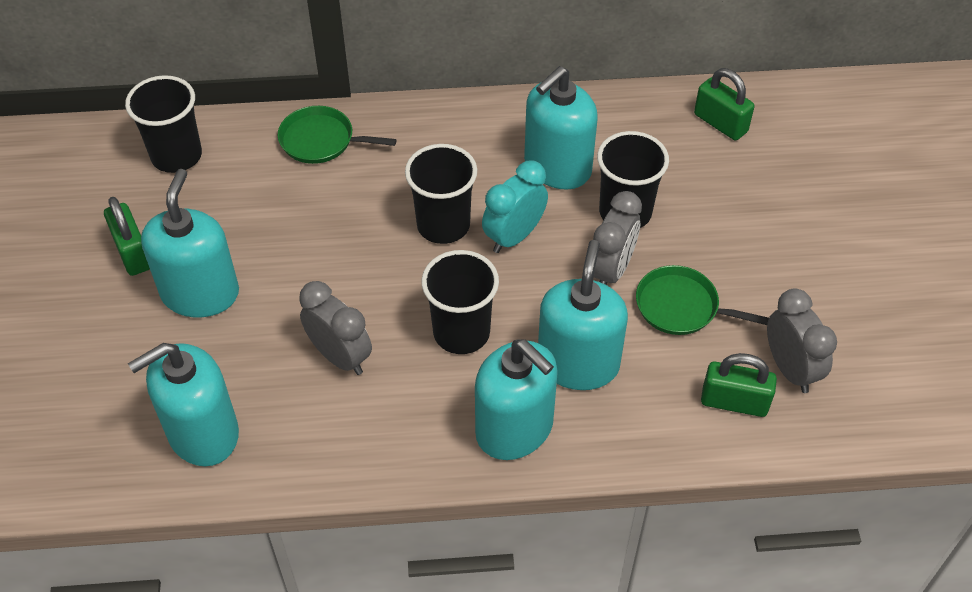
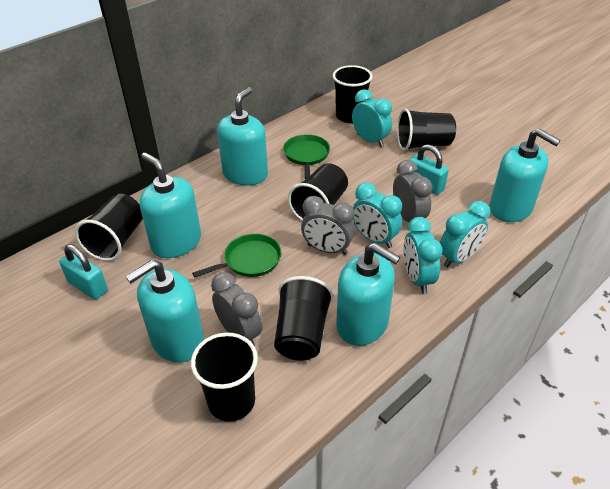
black cup: 4 -> 6
green padlock: 3 -> 0
turquoise clock: 1 -> 4
turquoise padlock: 0 -> 2

